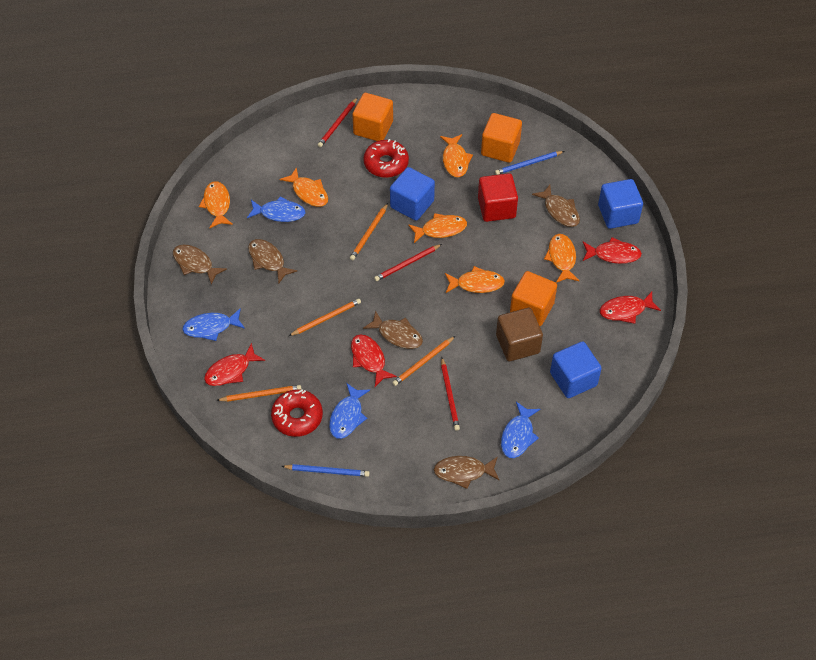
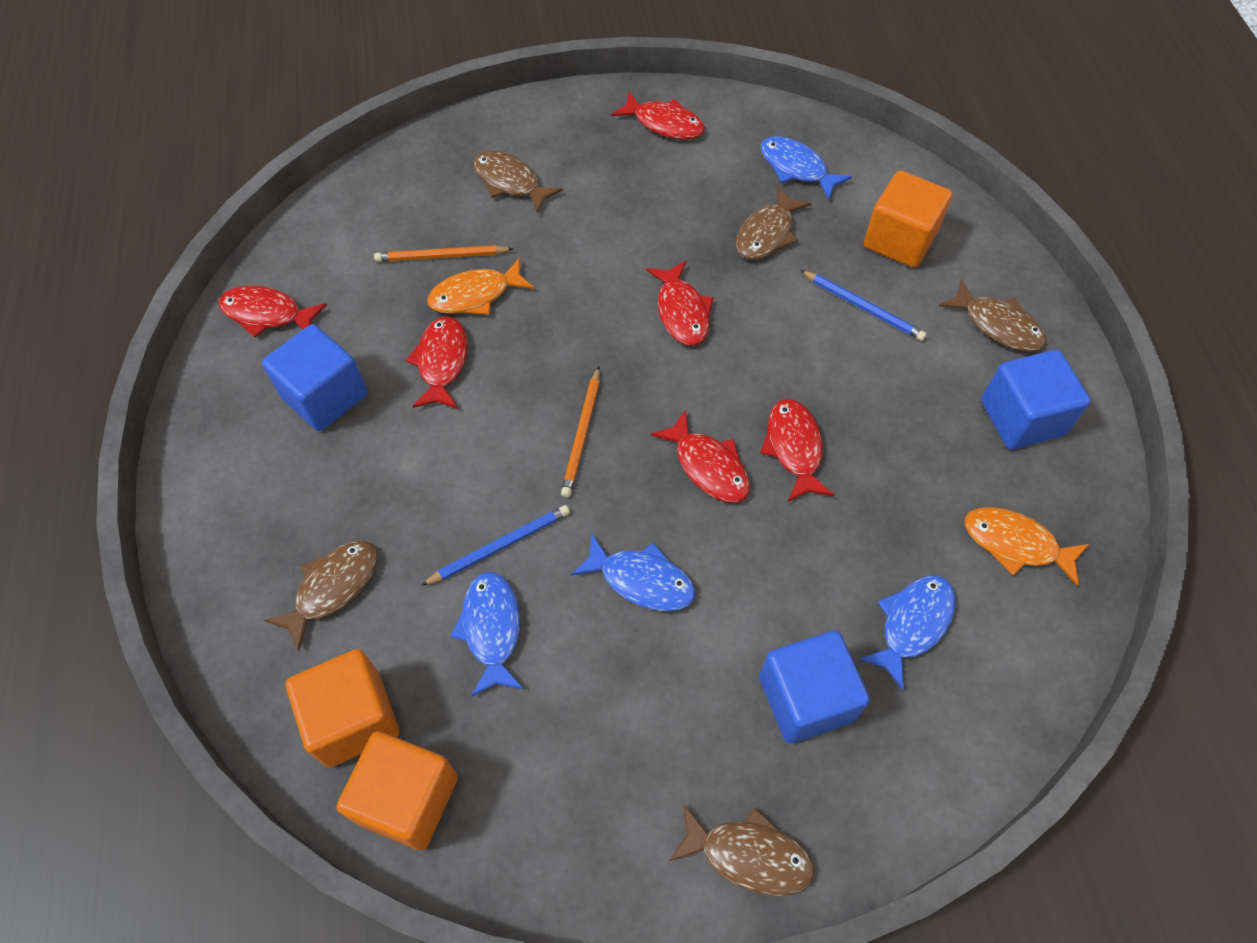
brown cube: 1 -> 0
orange fish: 6 -> 2
orange pencil: 4 -> 2
red cube: 1 -> 0
red donut: 2 -> 0
red fish: 4 -> 6
red pencil: 3 -> 0

